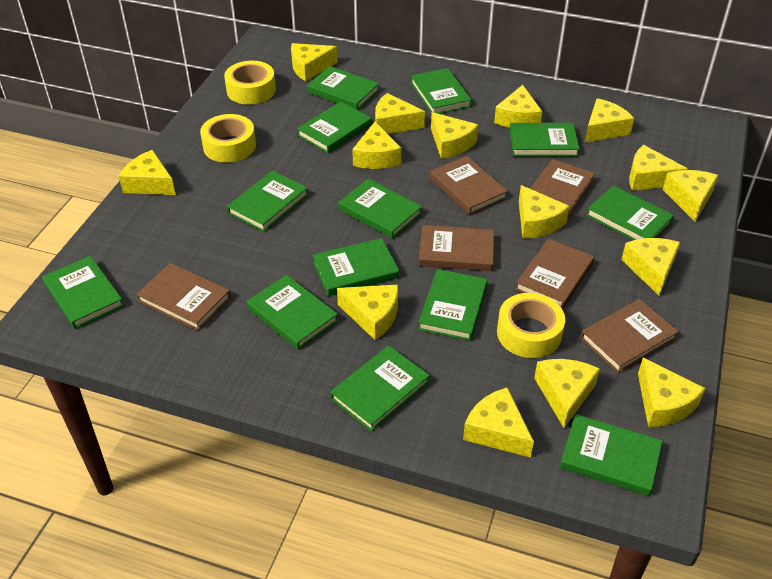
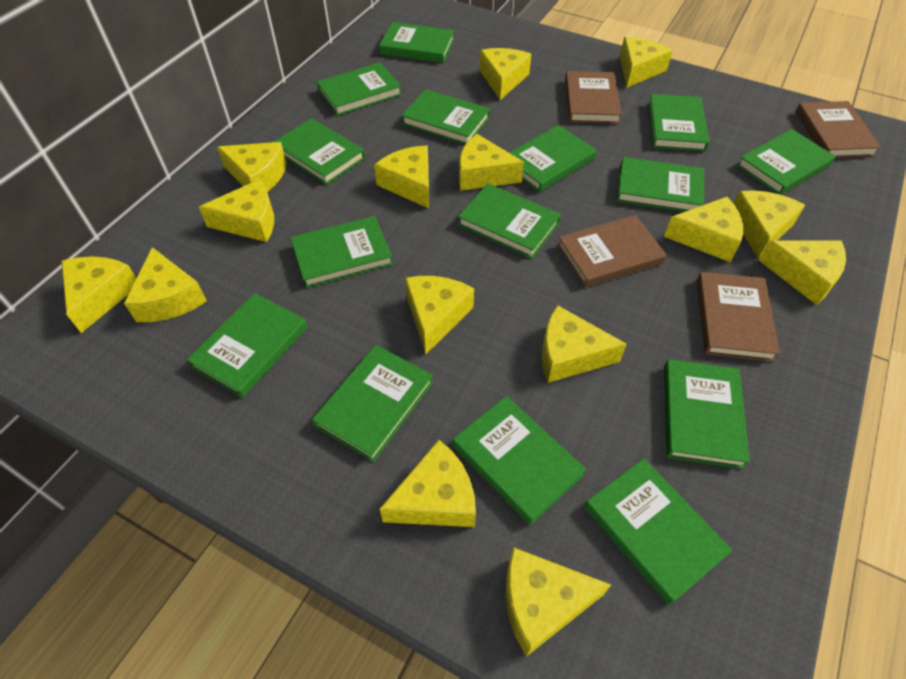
brown book: 6 -> 4
green book: 13 -> 15
yellow tape: 3 -> 0

